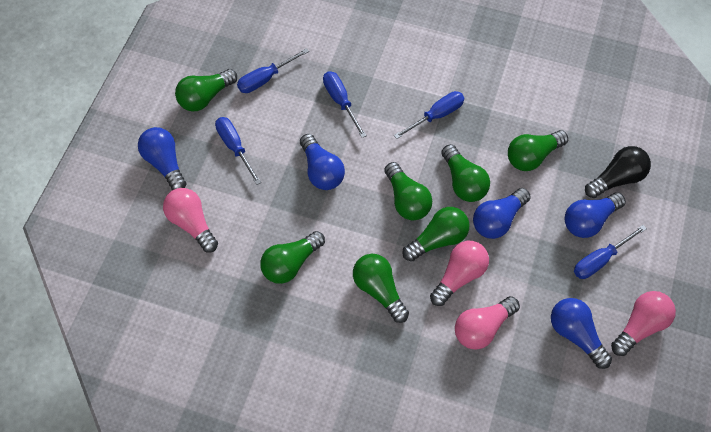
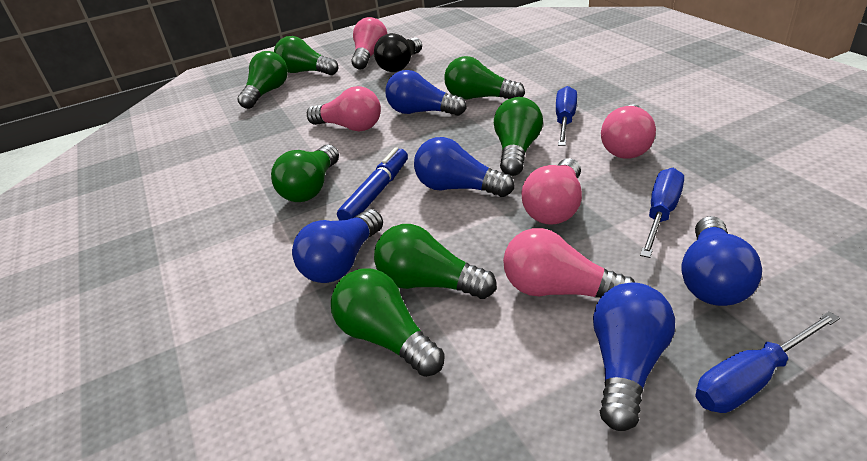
blue marker: 0 -> 1
blue screwdriver: 5 -> 3
pink light bulb: 4 -> 5

